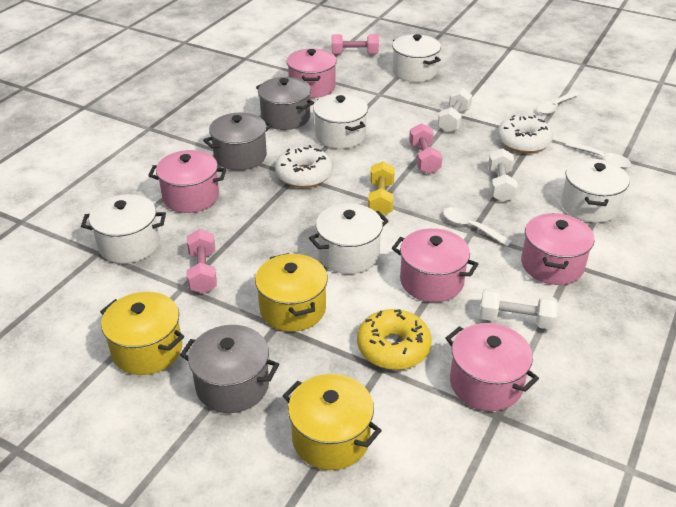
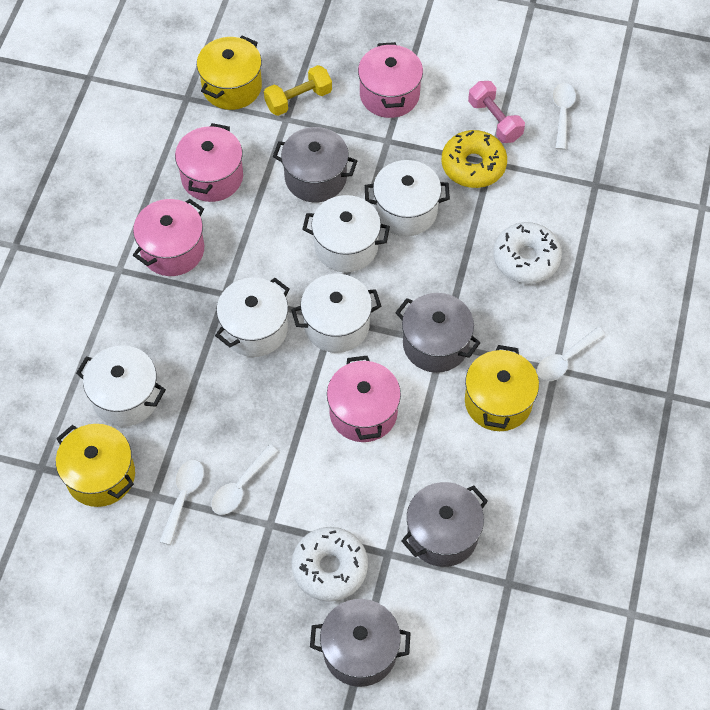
grey pot: 3 -> 4
pink dumbbell: 3 -> 1
pink pot: 5 -> 4
white dumbbell: 3 -> 0
white spoon: 3 -> 4

